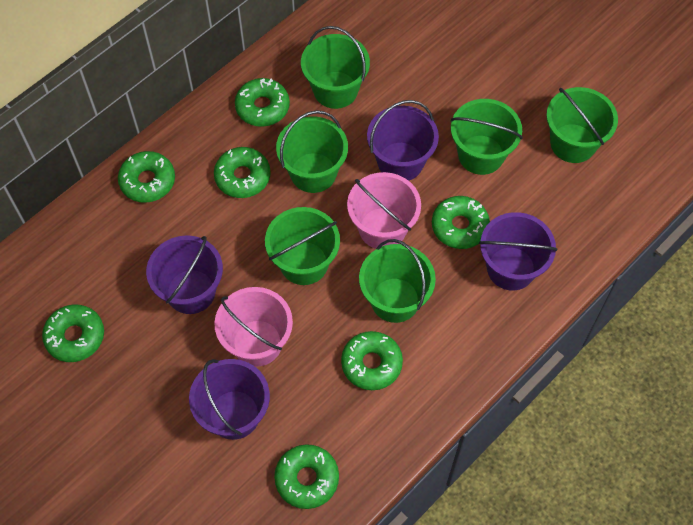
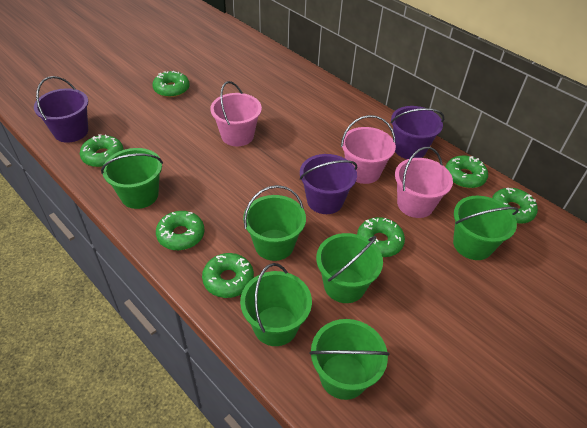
pink bucket: 2 -> 3
purple bucket: 4 -> 3

